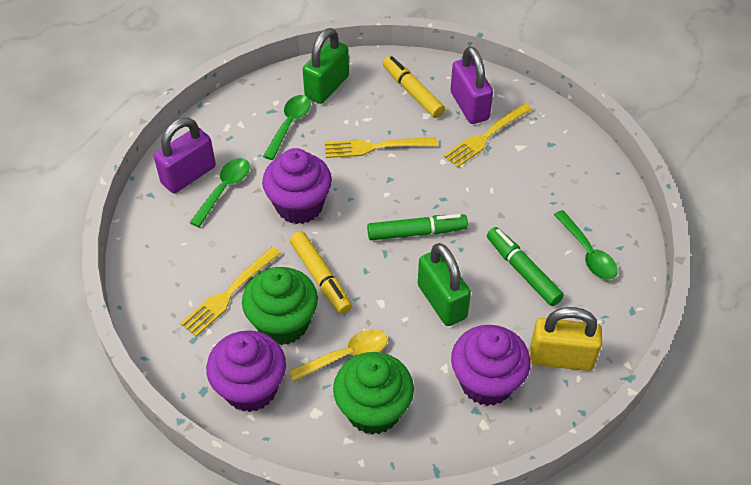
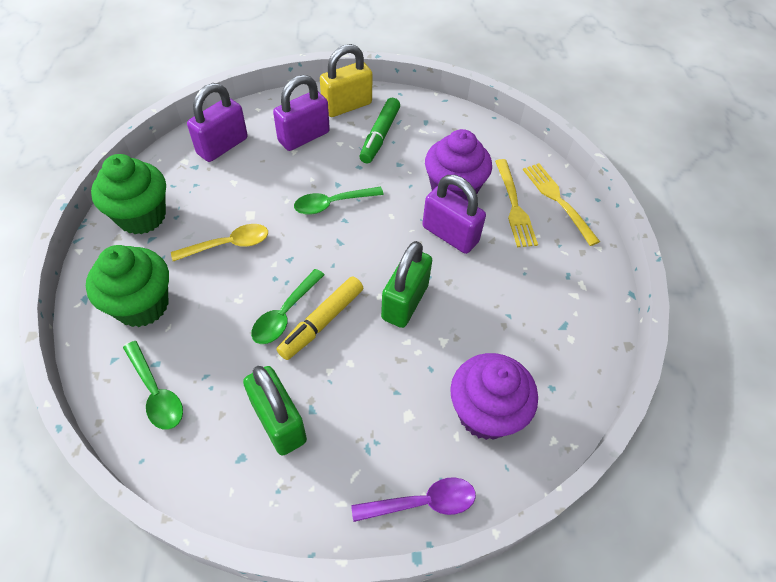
green marker: 2 -> 1
purple cupcake: 3 -> 2
purple padlock: 2 -> 3
purple spoon: 0 -> 1
yellow fork: 3 -> 2
yellow marker: 2 -> 1

